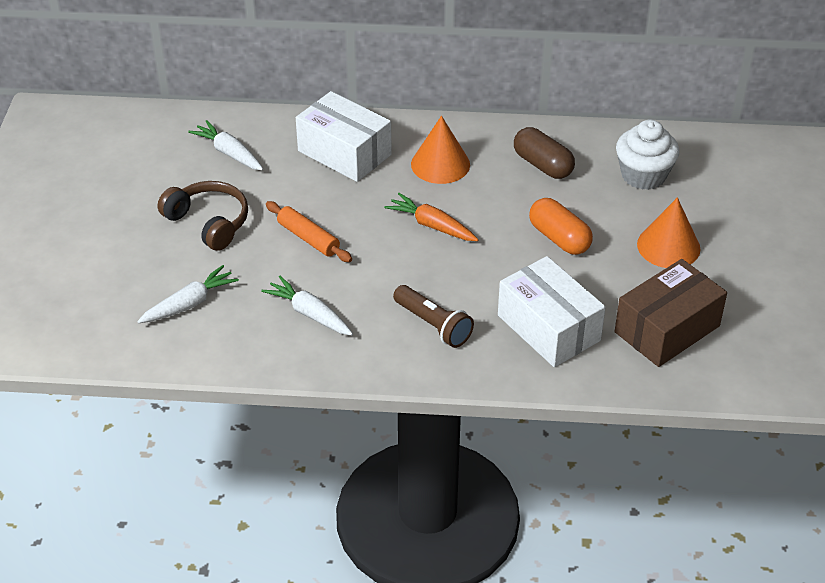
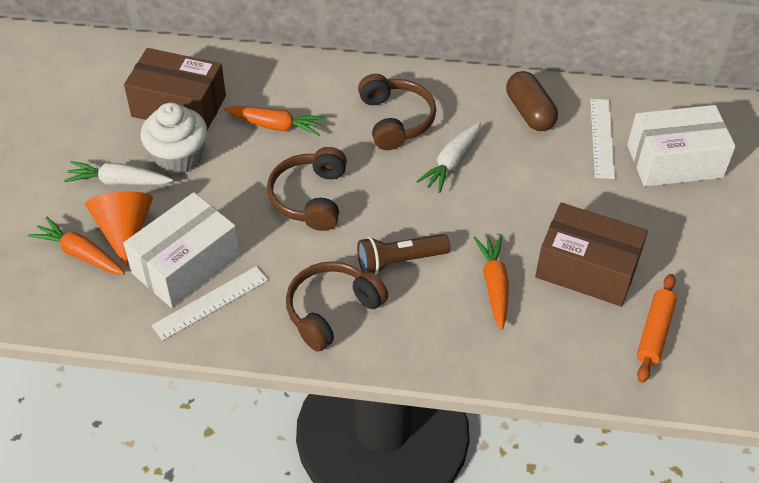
brown box: 1 -> 2
brown headphones: 1 -> 3
orange capsule: 1 -> 0
orange carrot: 1 -> 3
orange cone: 2 -> 1
white carrot: 3 -> 2
white ruler: 0 -> 2

